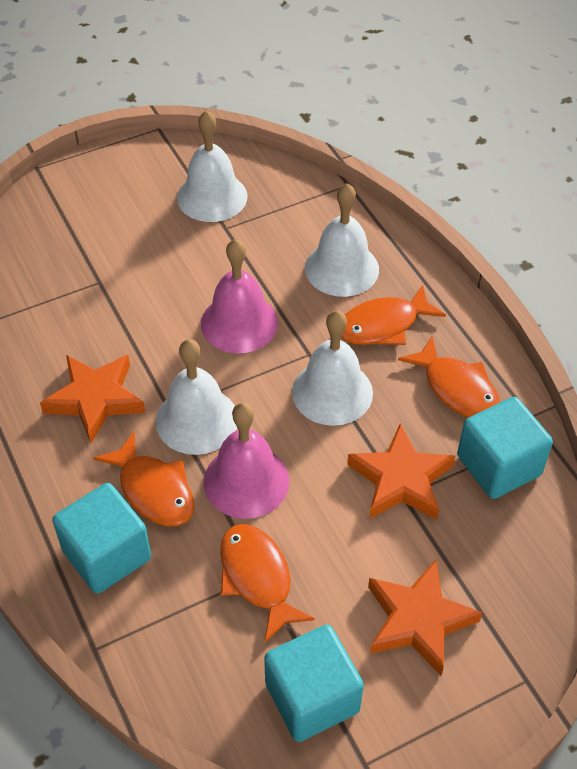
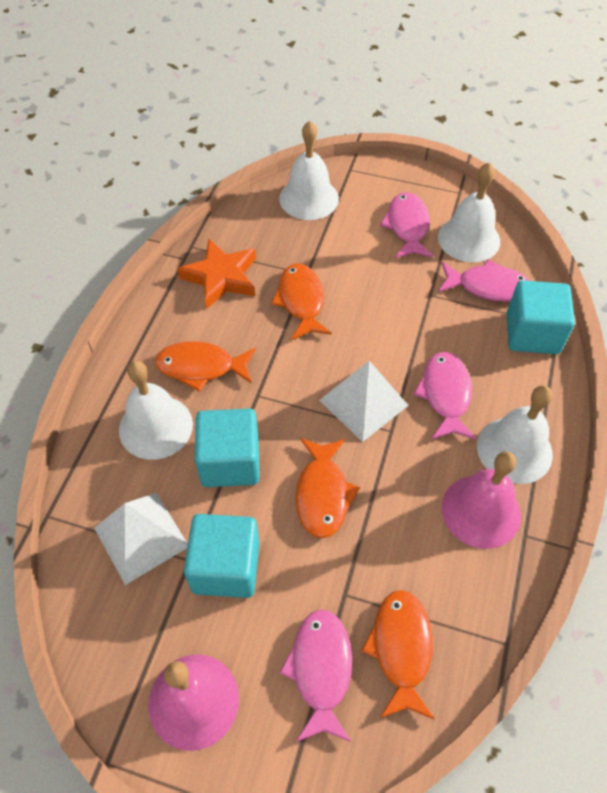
orange star: 3 -> 1
pink fish: 0 -> 4
white pyramid: 0 -> 2

